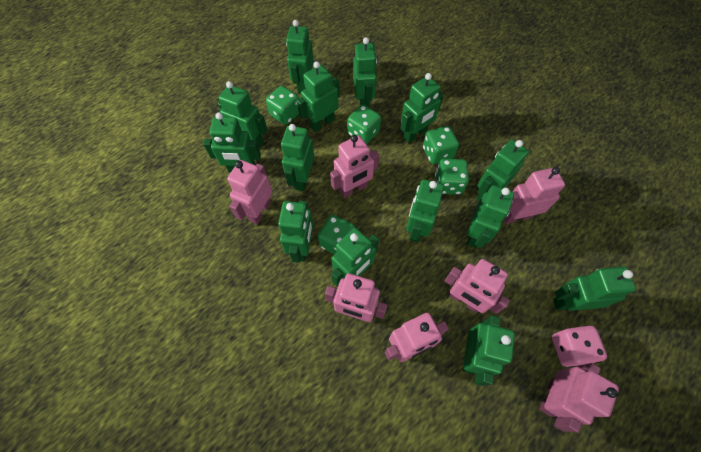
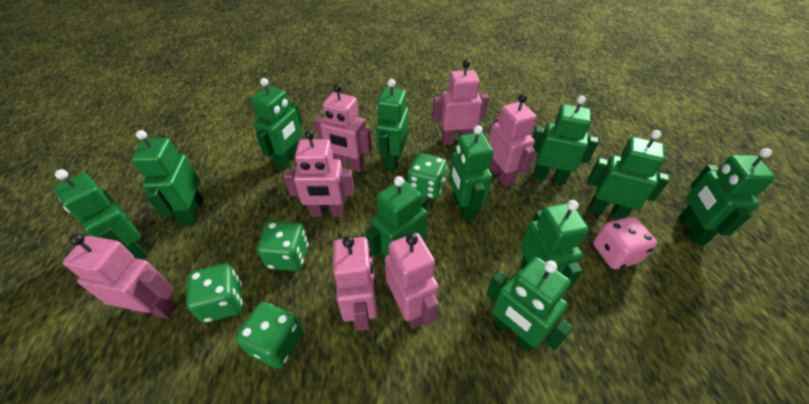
green dice: 5 -> 4
green robot: 14 -> 11

